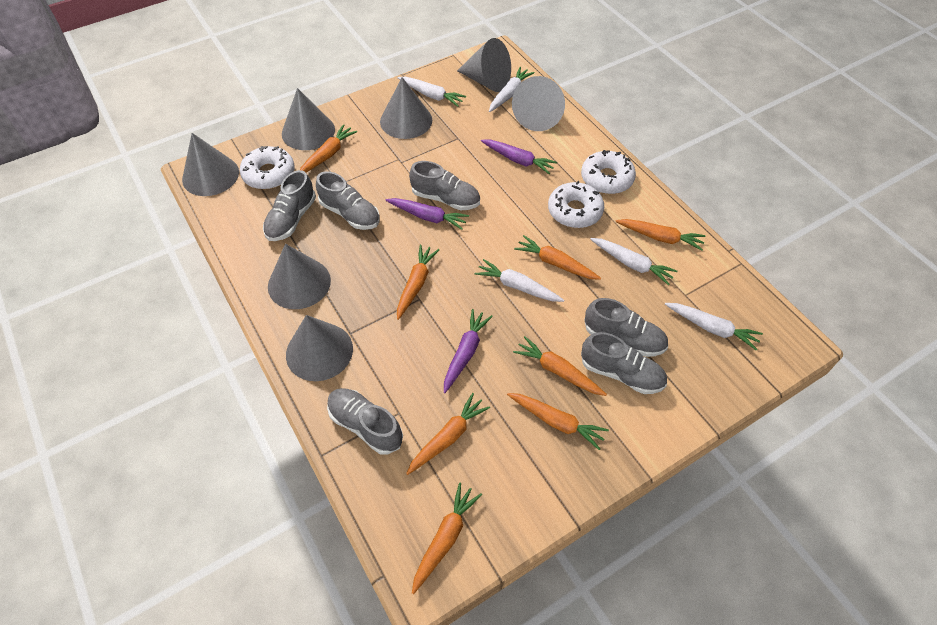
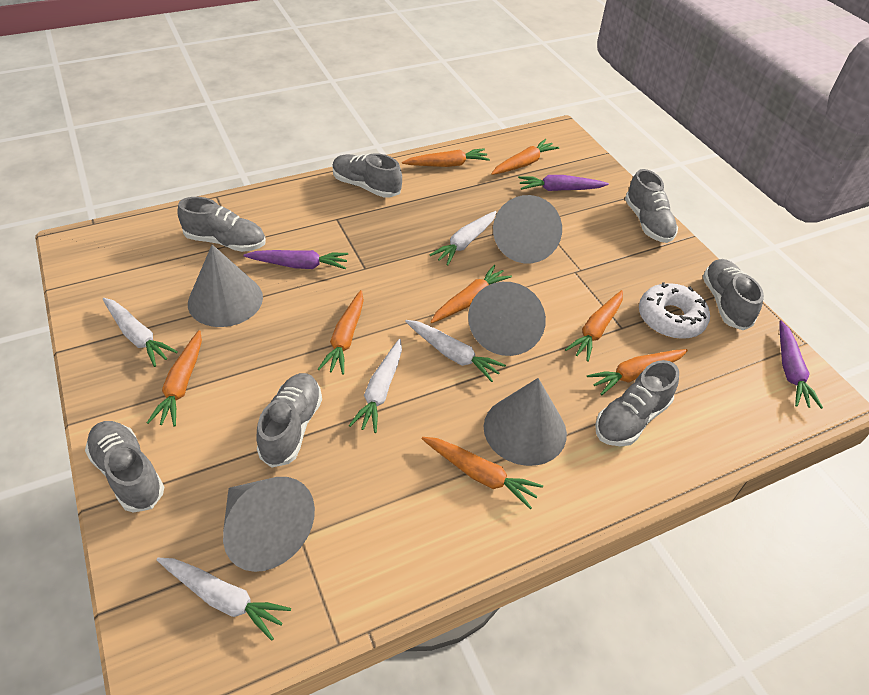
grey cone: 7 -> 5
grey shoe: 6 -> 7
white donut: 3 -> 1

